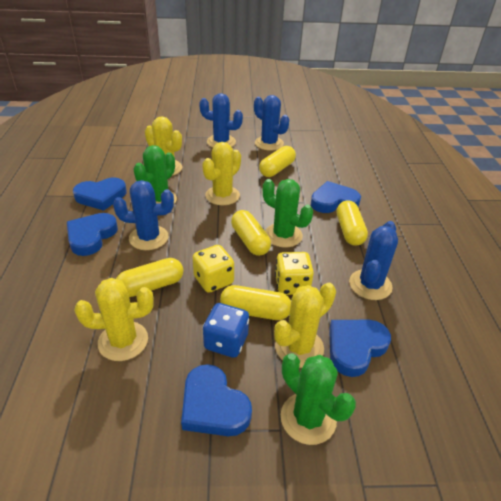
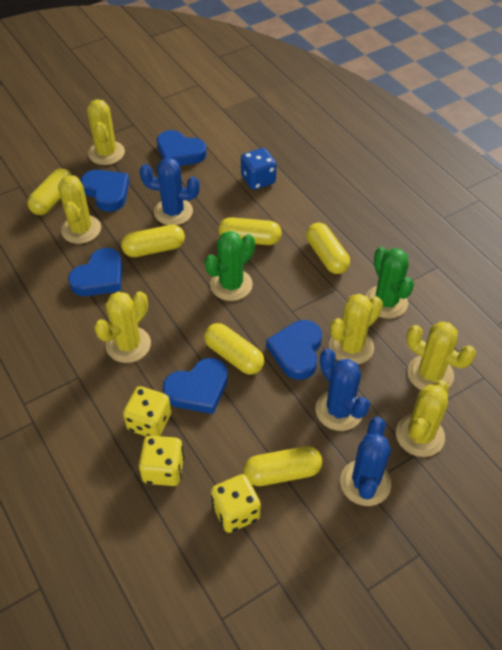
blue cactus: 4 -> 3
green cactus: 3 -> 2
yellow cactus: 4 -> 6
yellow capsule: 5 -> 6
yellow dice: 2 -> 3

